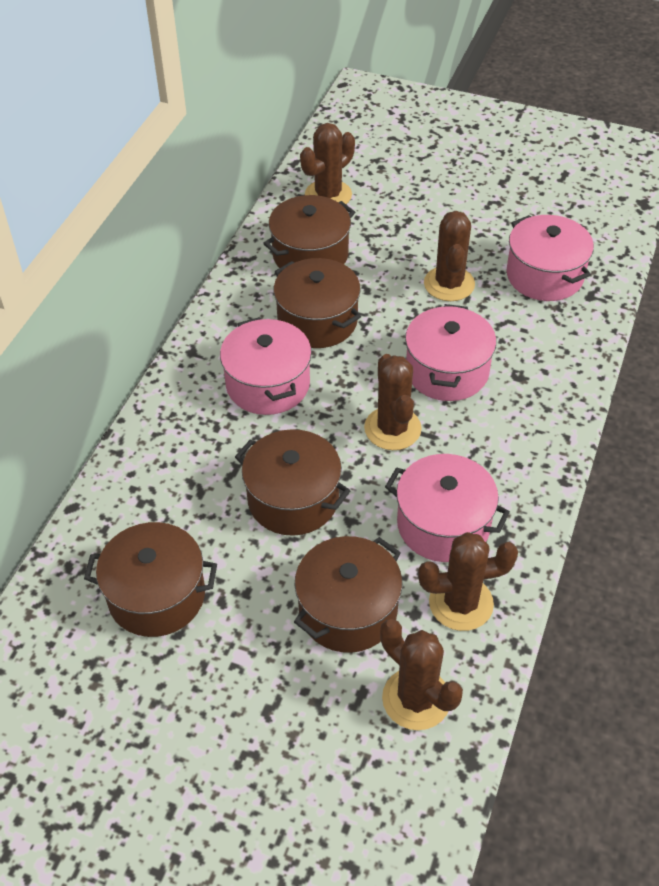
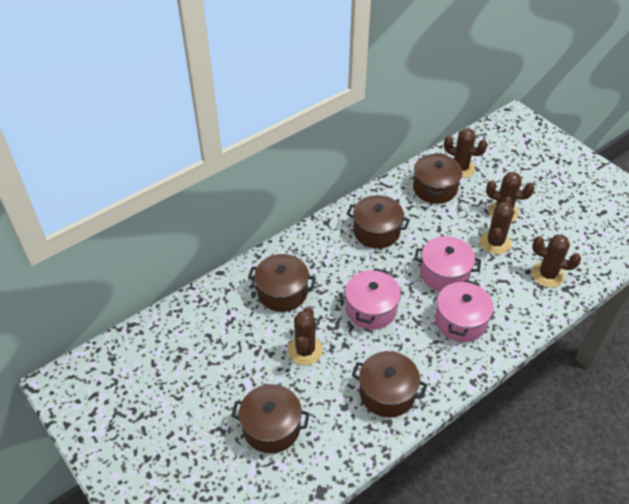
pink pot: 4 -> 3

